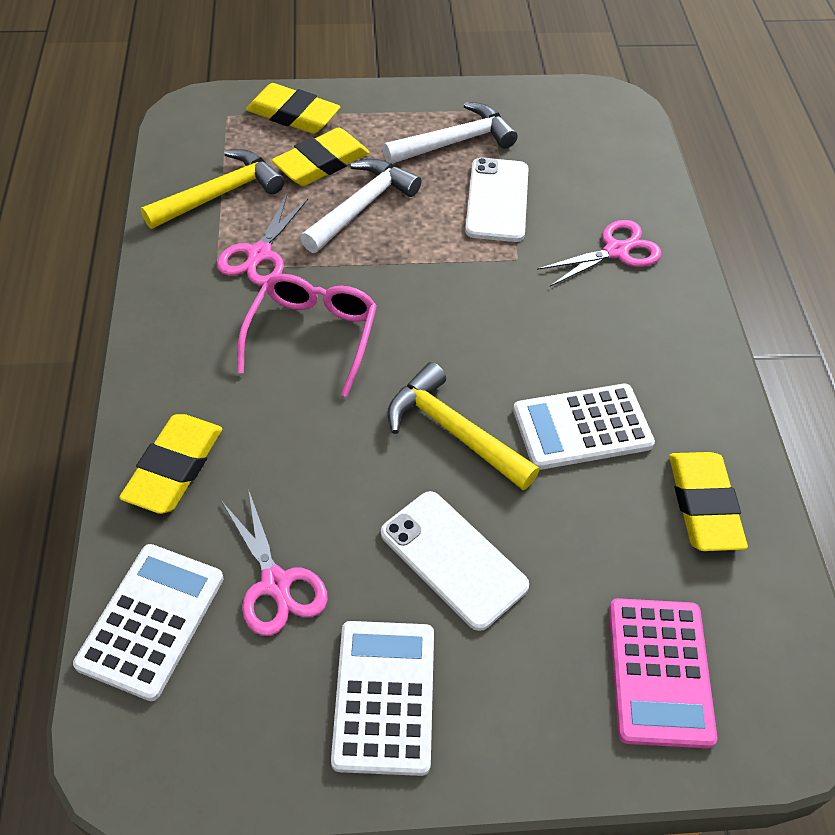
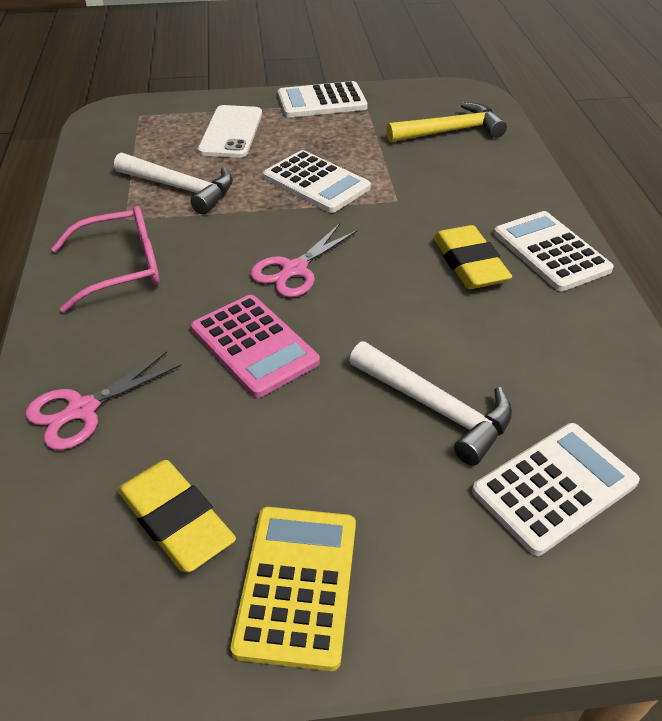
pink scissors: 3 -> 2
white calculator: 3 -> 4
white phone: 2 -> 1
yellow calculator: 0 -> 1
yellow eraser: 4 -> 2
yellow hammer: 2 -> 1

